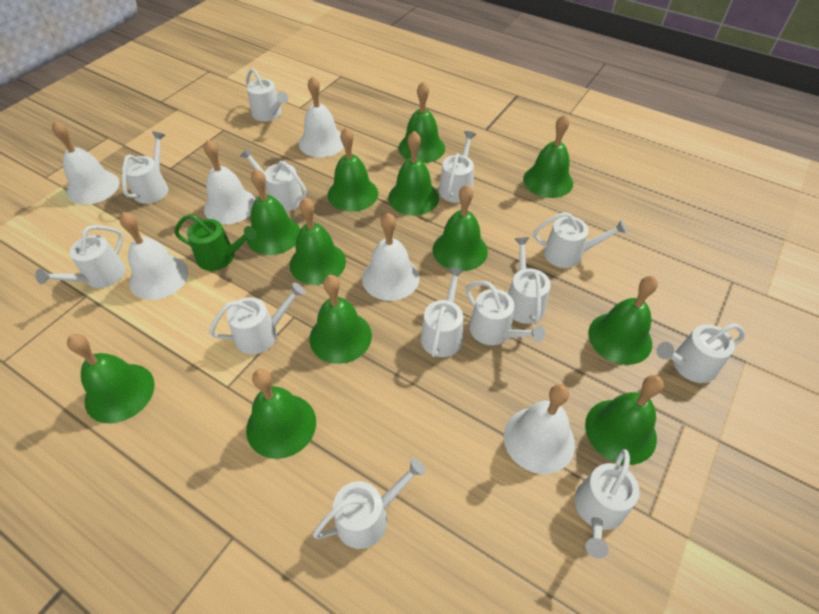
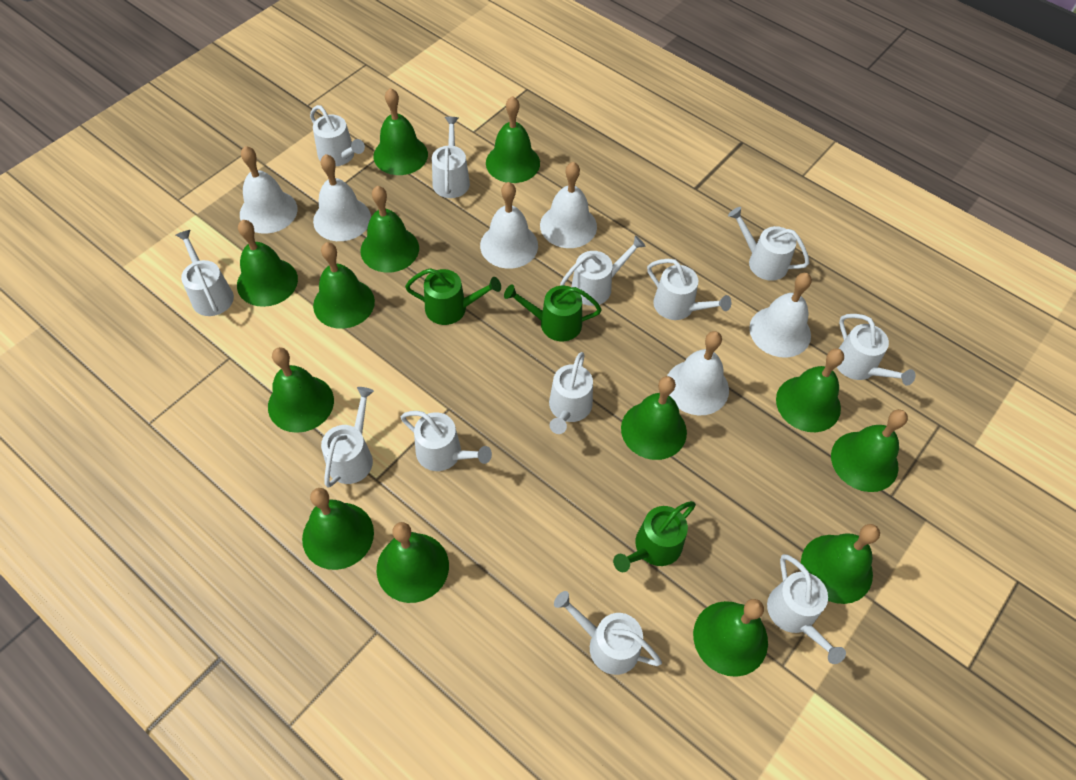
green bell: 12 -> 13
green watering can: 1 -> 3
white watering can: 13 -> 12

